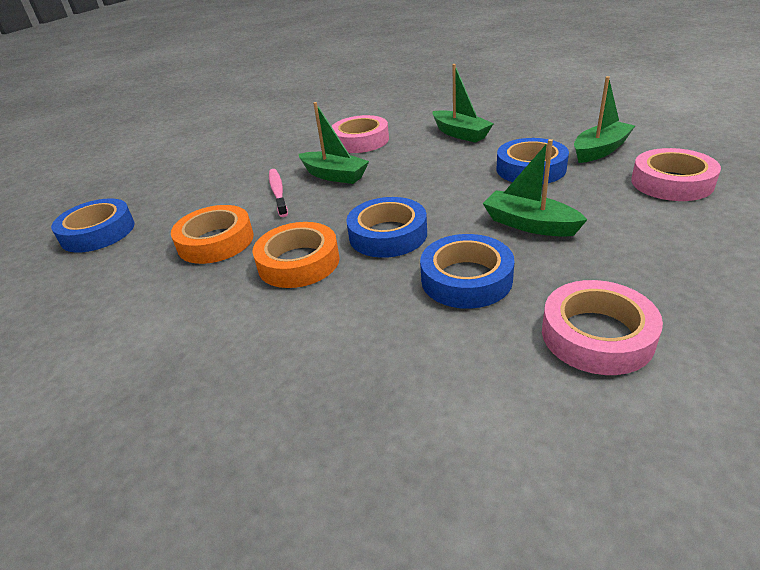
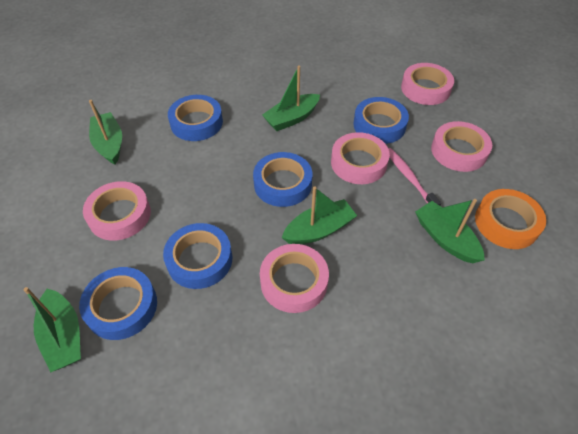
blue tape: 4 -> 5
green boat: 4 -> 5
orange tape: 2 -> 1
pink tape: 3 -> 5

